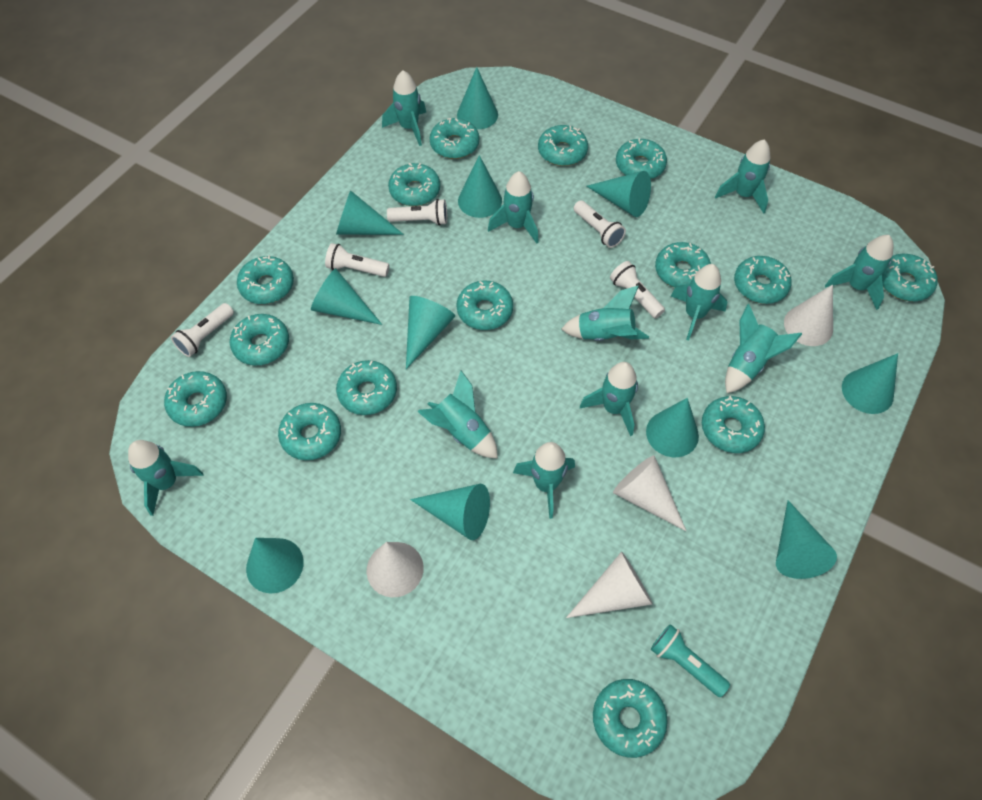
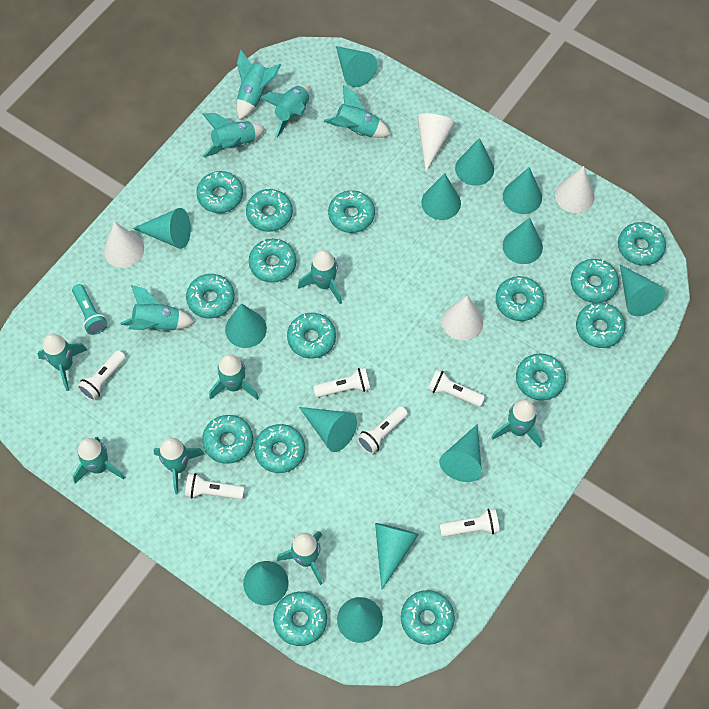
turquoise cone: 11 -> 13
turquoise rocket: 11 -> 12
white flashlight: 5 -> 6

